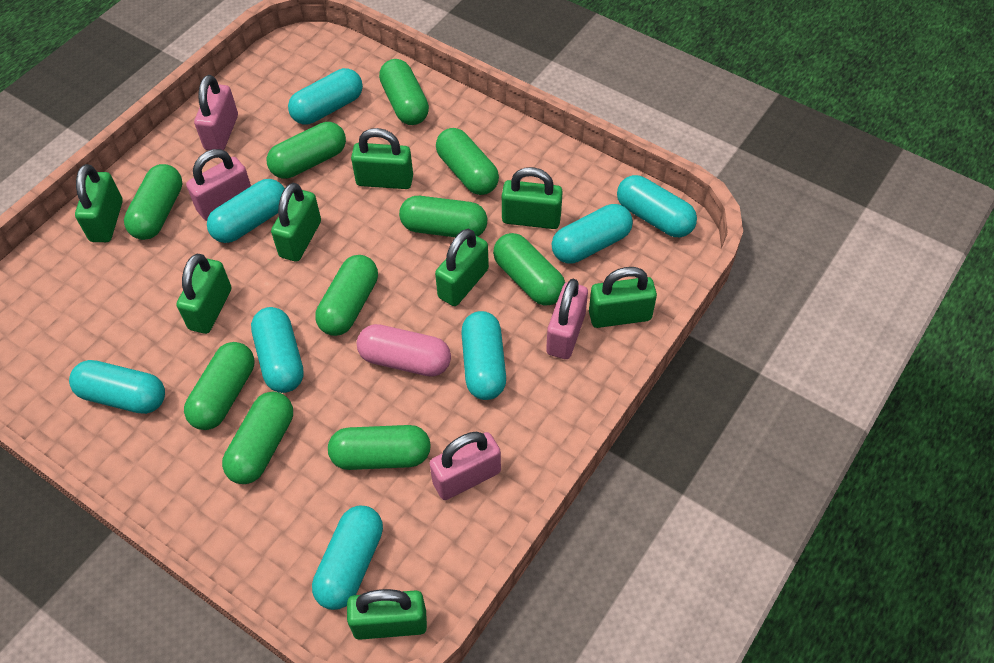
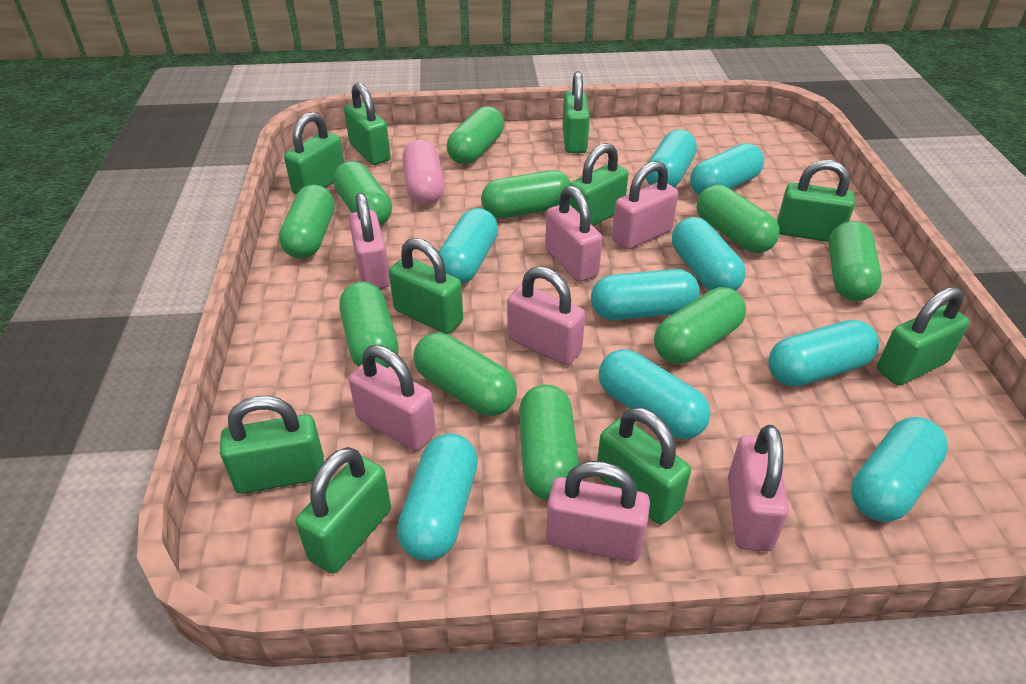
green padlock: 8 -> 10
pink padlock: 4 -> 7
turquoise capsule: 8 -> 9

